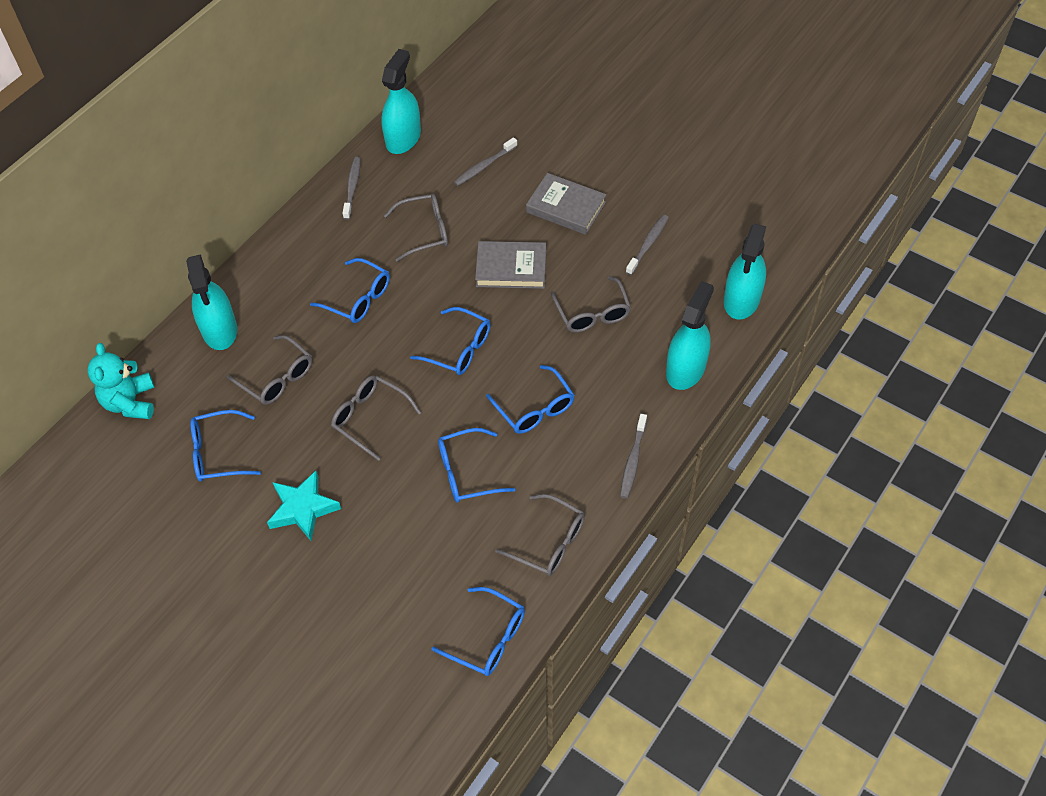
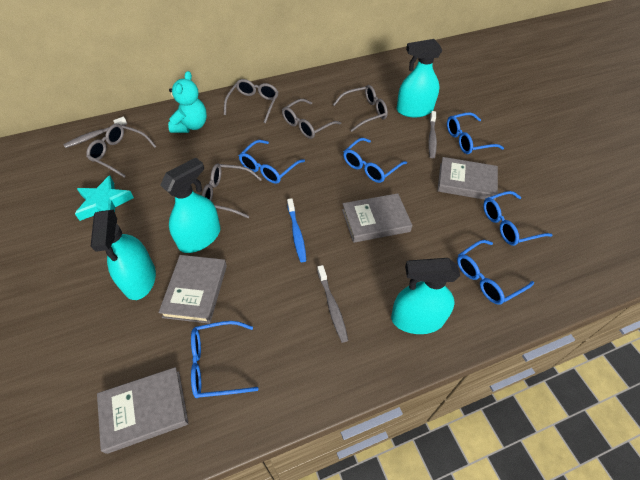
blue toothbrush: 0 -> 1
grey book: 2 -> 4
grey toothbrush: 4 -> 3

